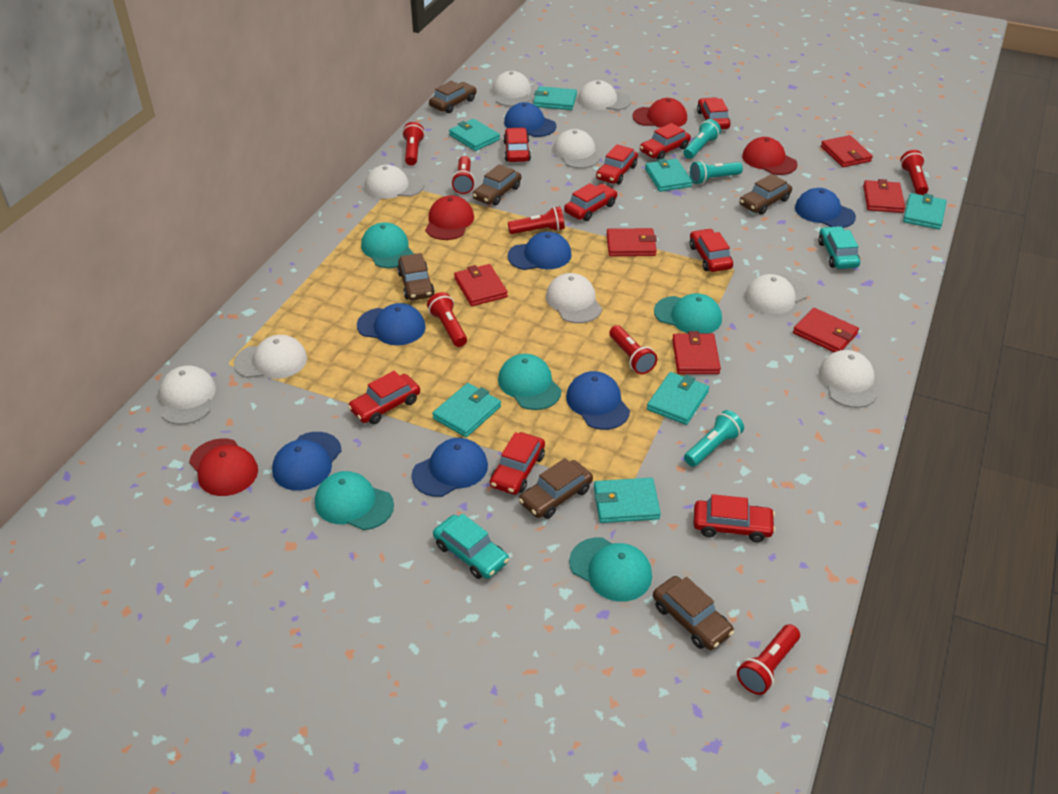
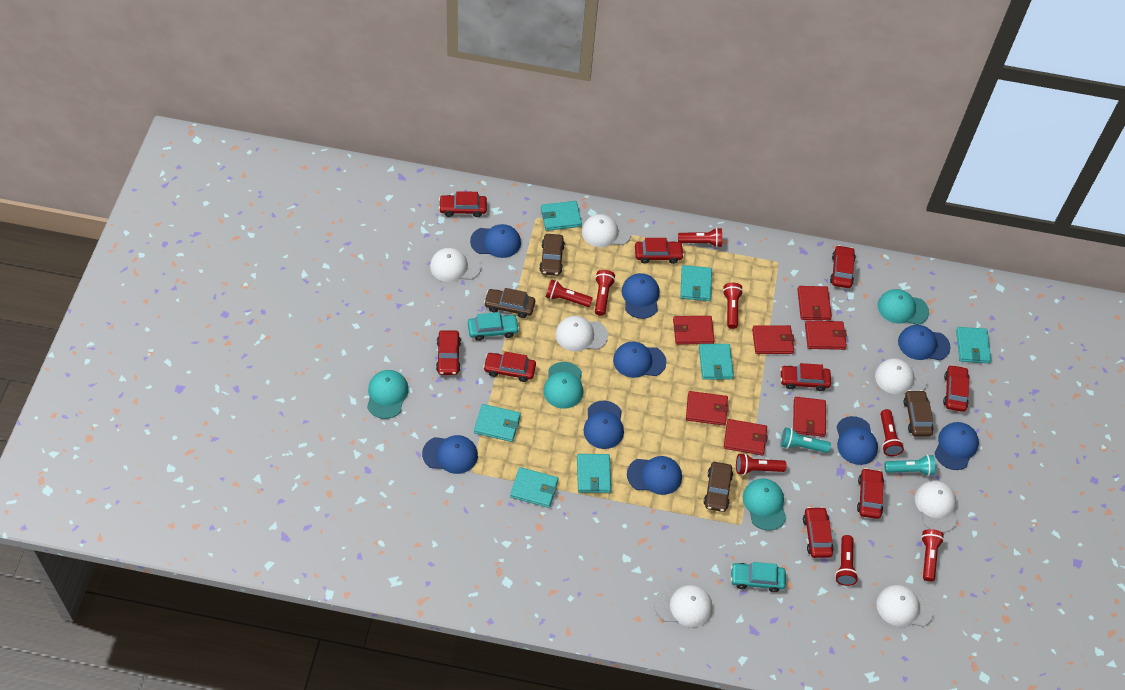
blue cap: 7 -> 9
brown car: 6 -> 4
red cap: 4 -> 0
red flashlight: 7 -> 8
red wallet: 6 -> 7
turquoise cap: 5 -> 4
turquoise flashlight: 3 -> 2
white cap: 9 -> 7

